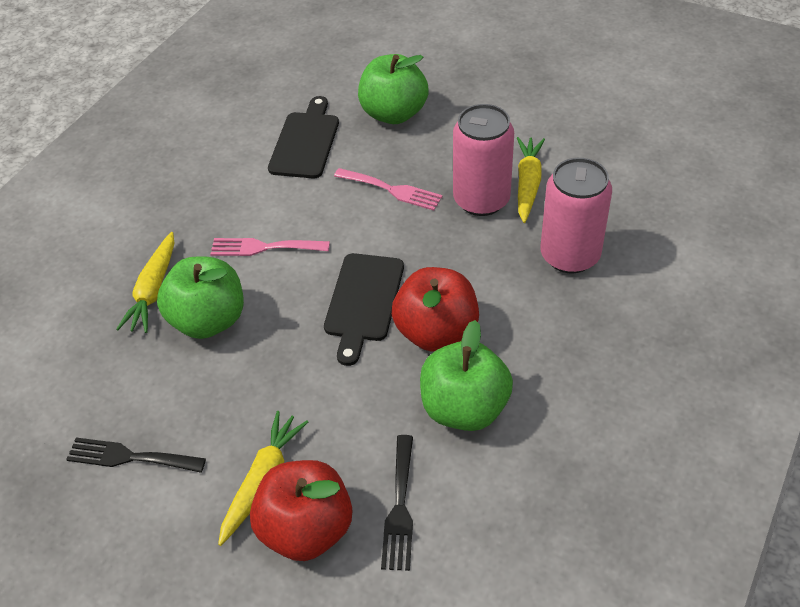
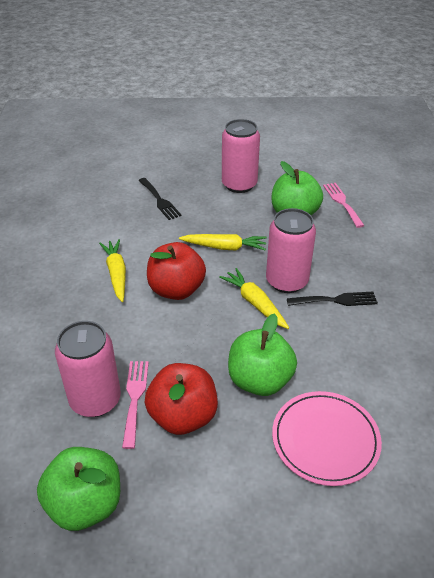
black cutting board: 2 -> 0
pink can: 2 -> 3
pink plate: 0 -> 1

